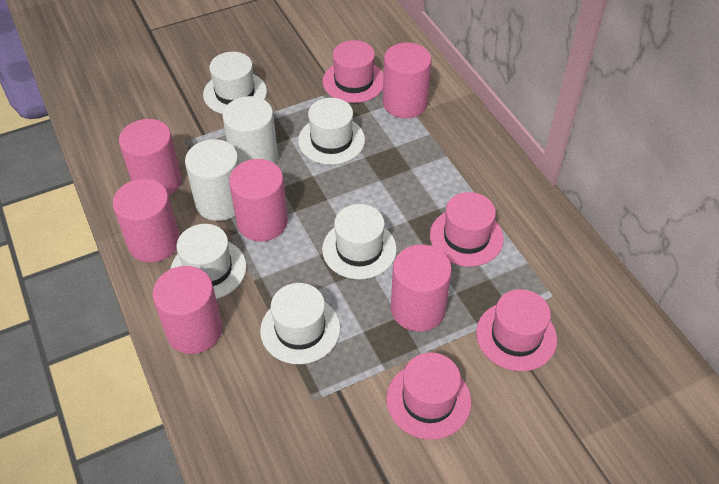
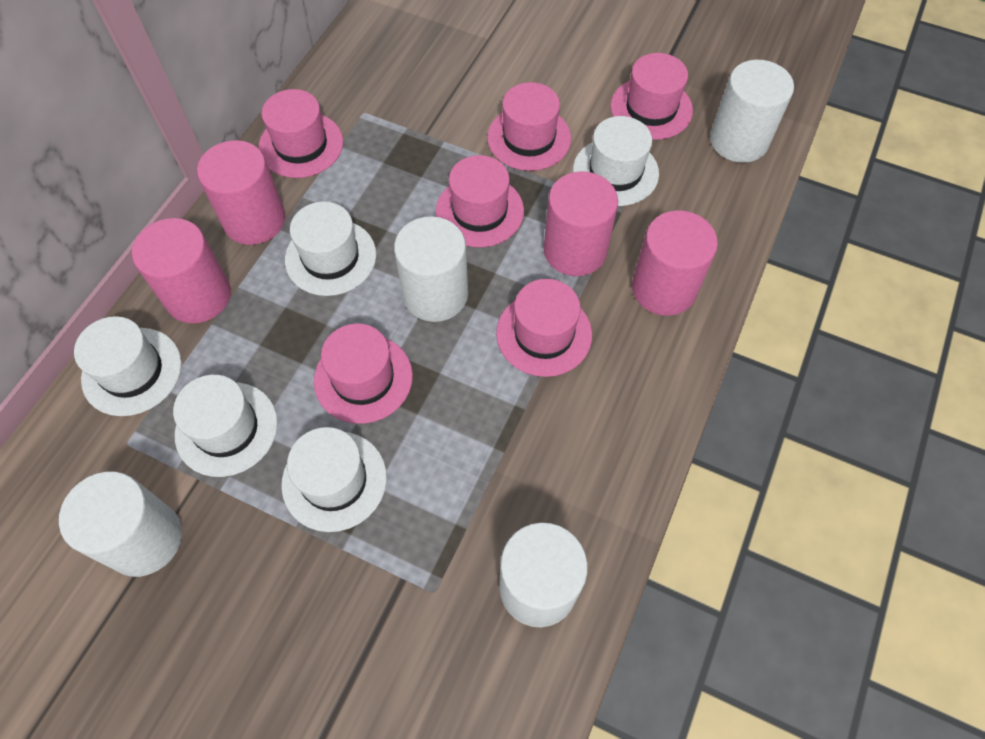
pink cylinder: 6 -> 4
pink hat: 4 -> 6
white cylinder: 2 -> 4

